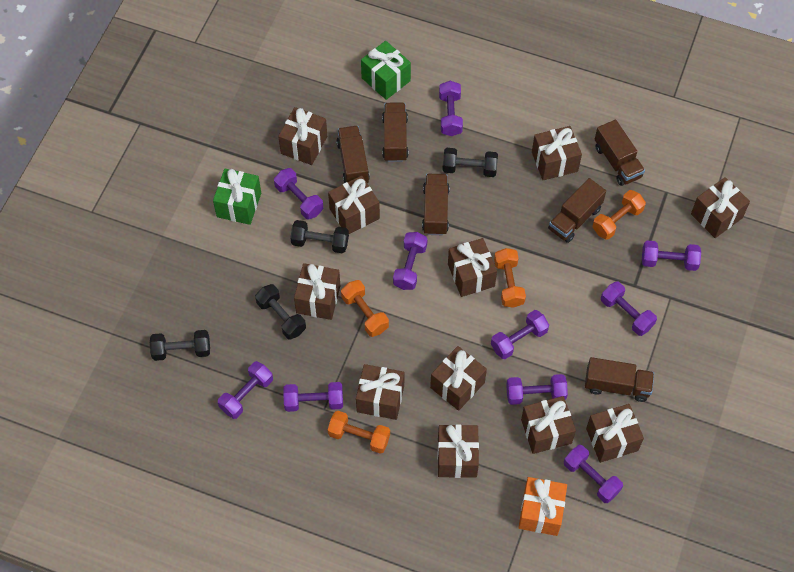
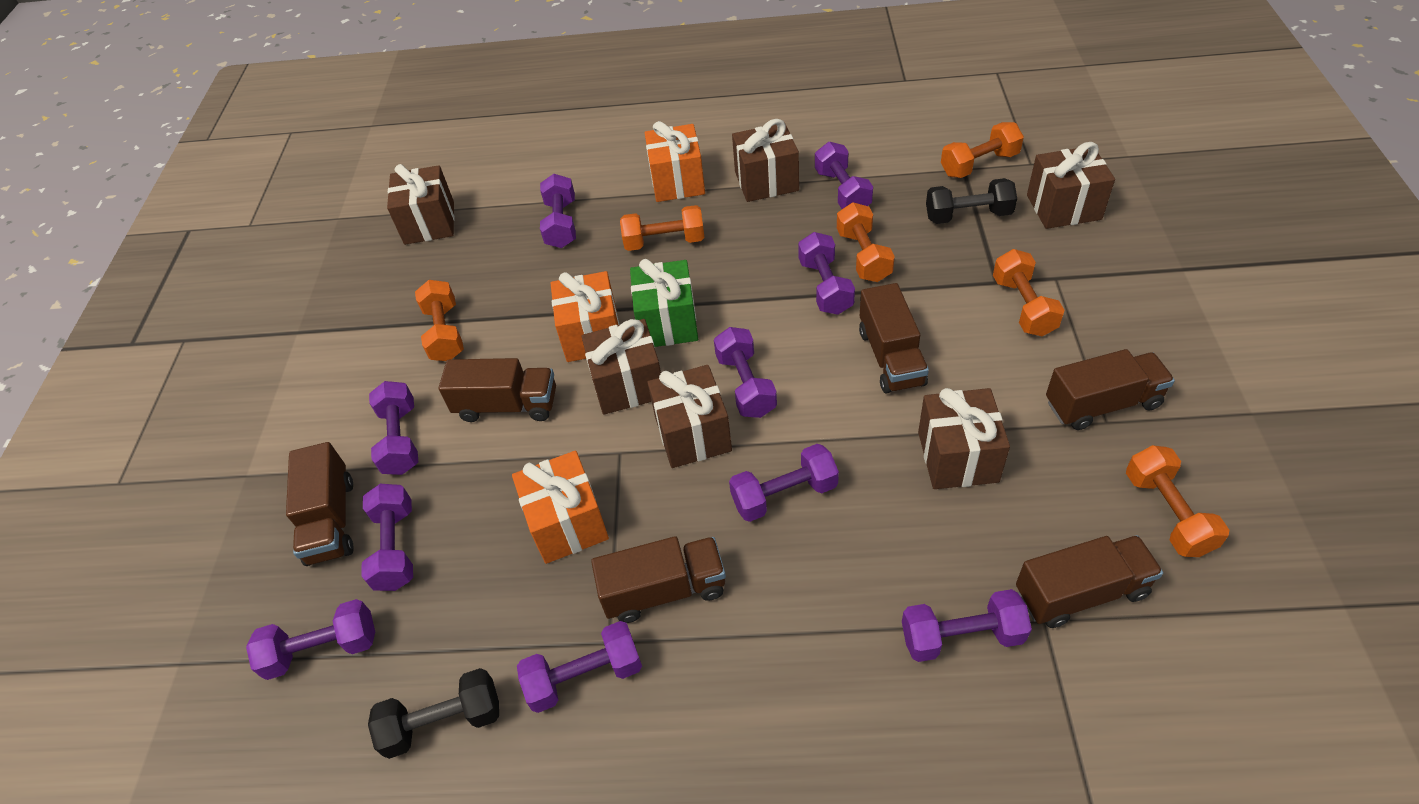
black dumbbell: 4 -> 2
brown gift: 11 -> 6
green gift: 2 -> 1
orange dumbbell: 4 -> 6
orange gift: 1 -> 3

